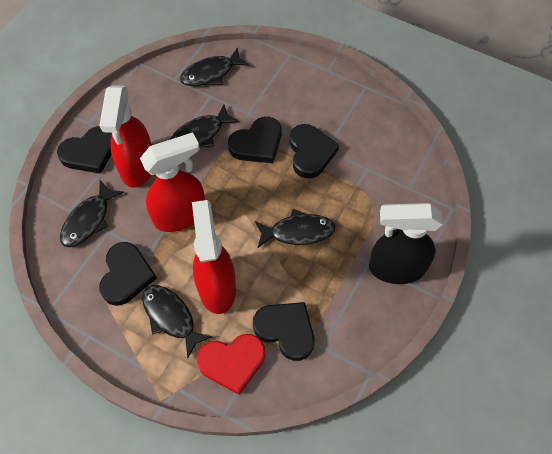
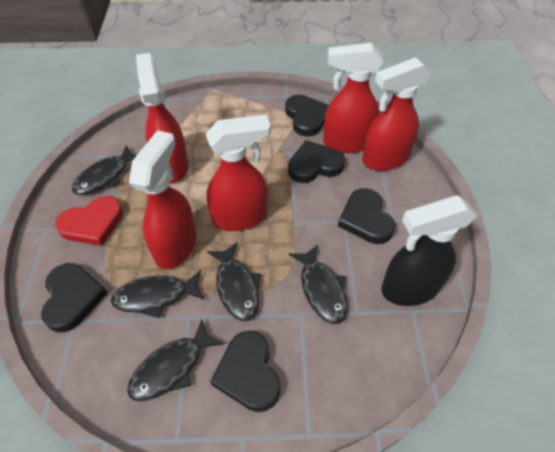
red spray bottle: 3 -> 5

